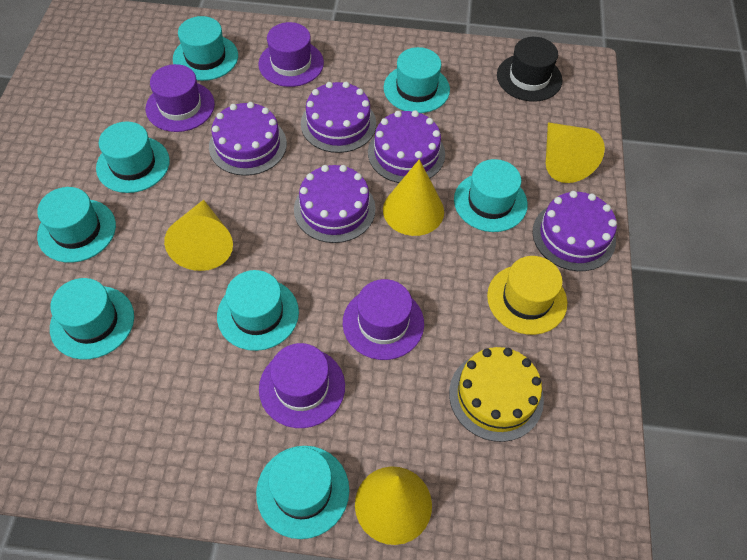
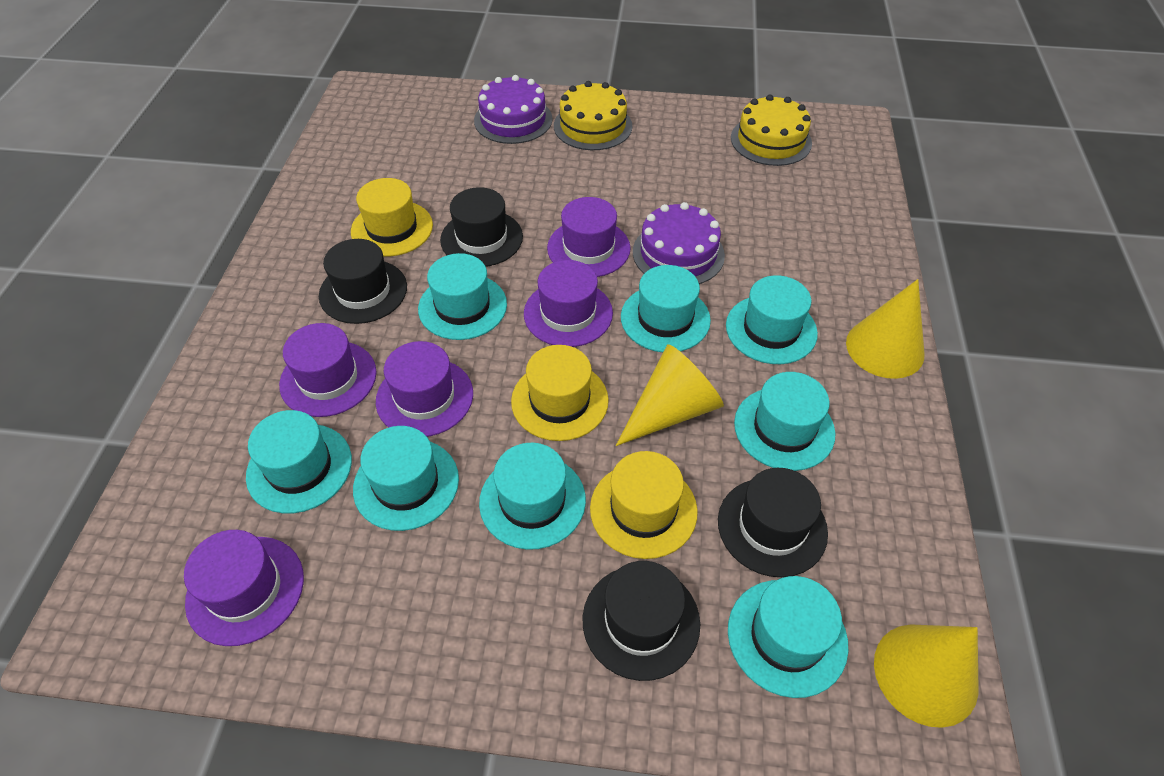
black hat: 1 -> 4
purple cake: 5 -> 2
purple hat: 4 -> 5
yellow cake: 1 -> 2
yellow cone: 4 -> 3
yellow hat: 1 -> 3

